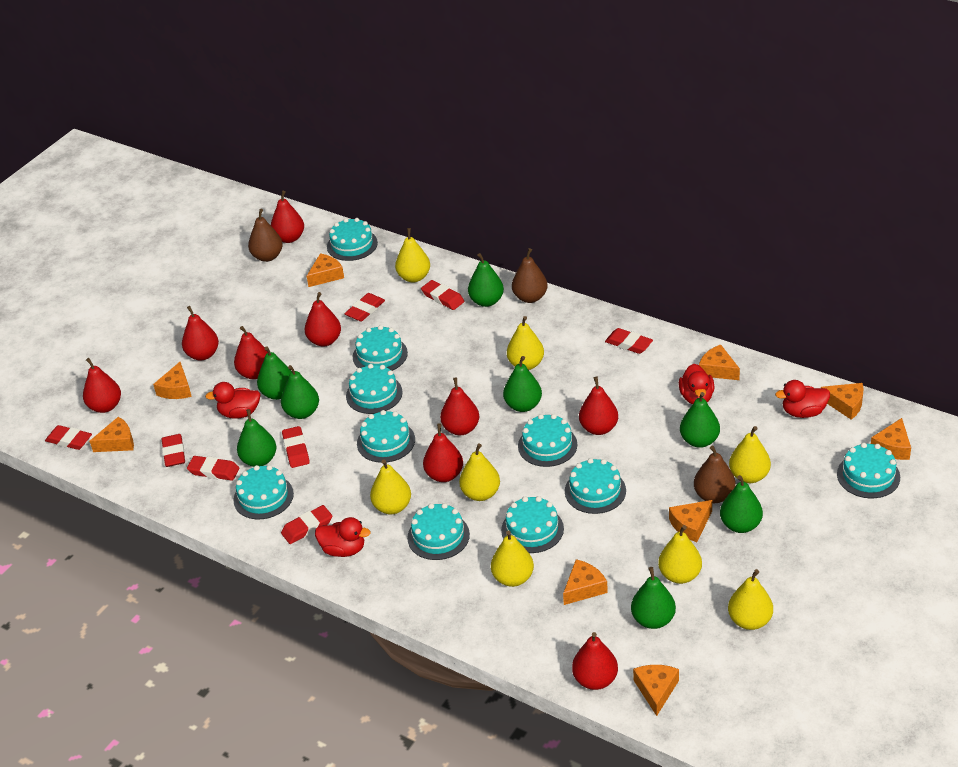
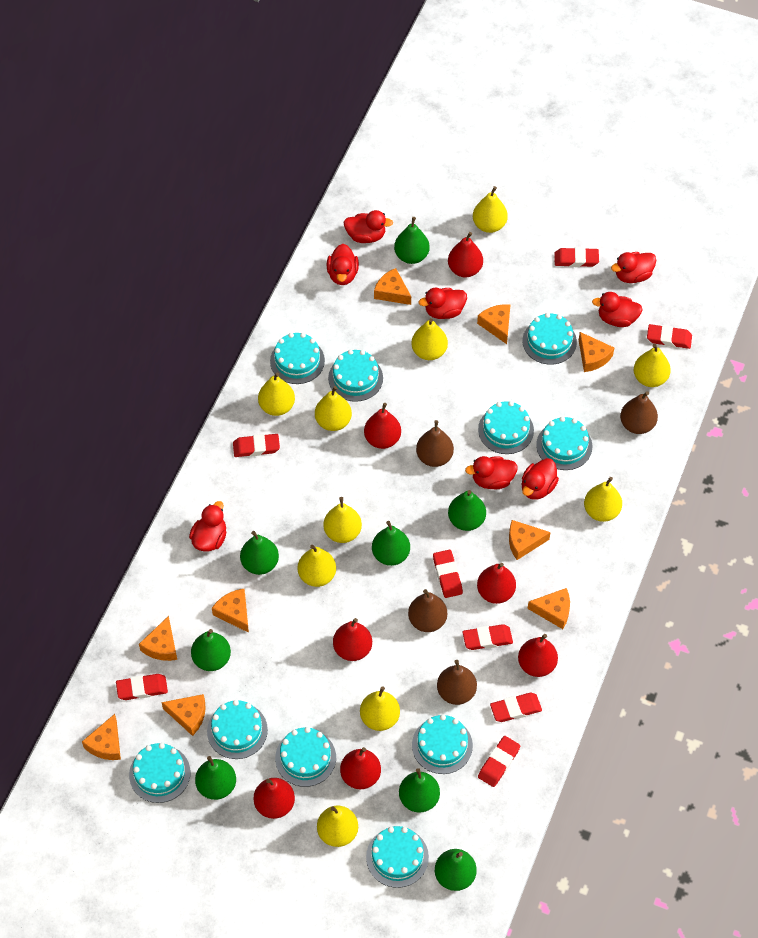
brown pear: 3 -> 4
red duck: 4 -> 8
red pear: 9 -> 7
yellow pear: 8 -> 10

